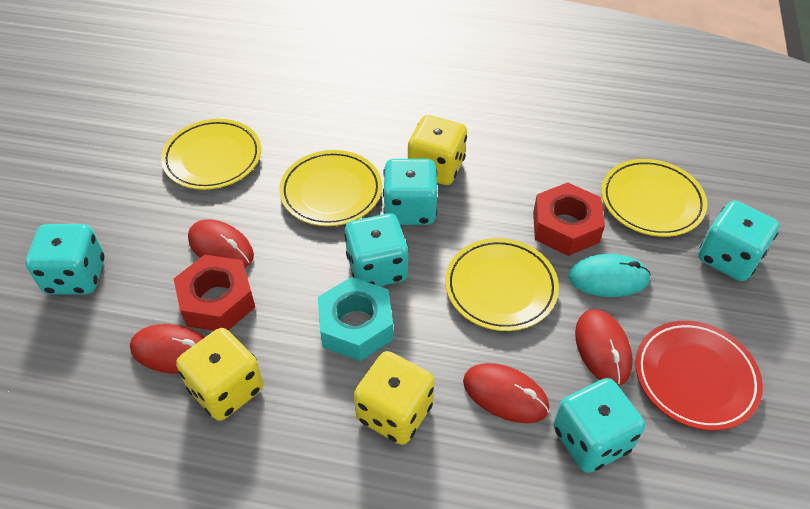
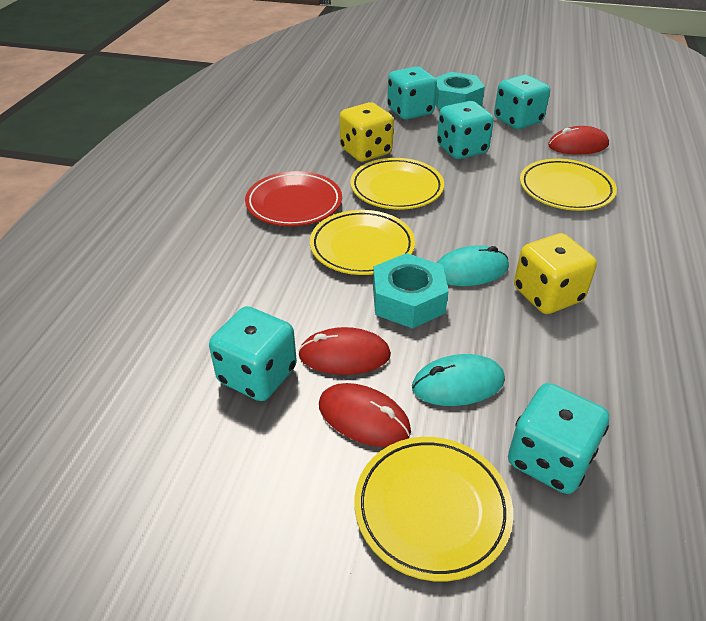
red mouse: 4 -> 3
red nut: 2 -> 0
turquoise mouse: 1 -> 2
turquoise nut: 1 -> 2
yellow dice: 3 -> 2

